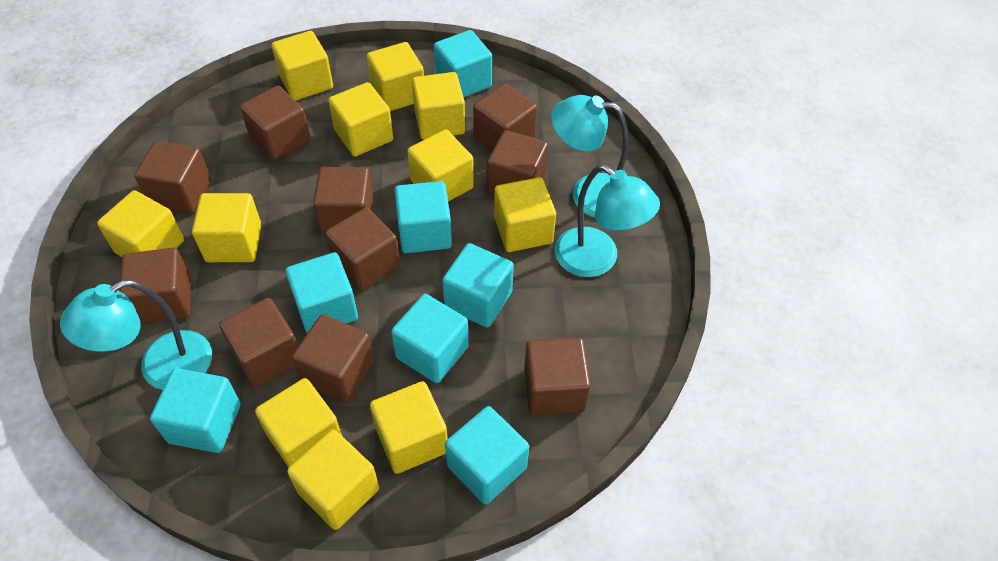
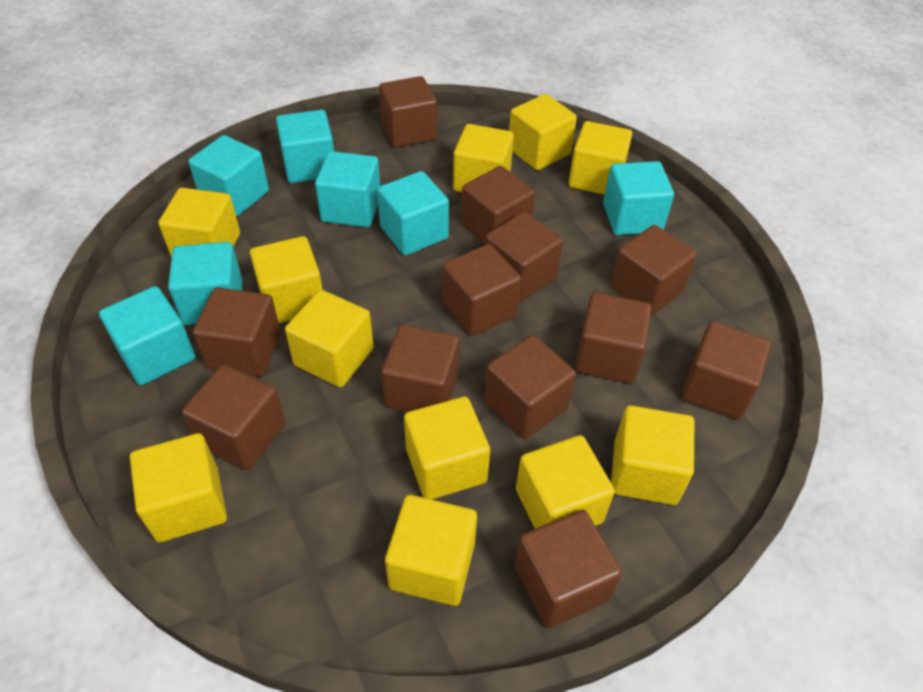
brown cube: 10 -> 12
turquoise lamp: 3 -> 0

